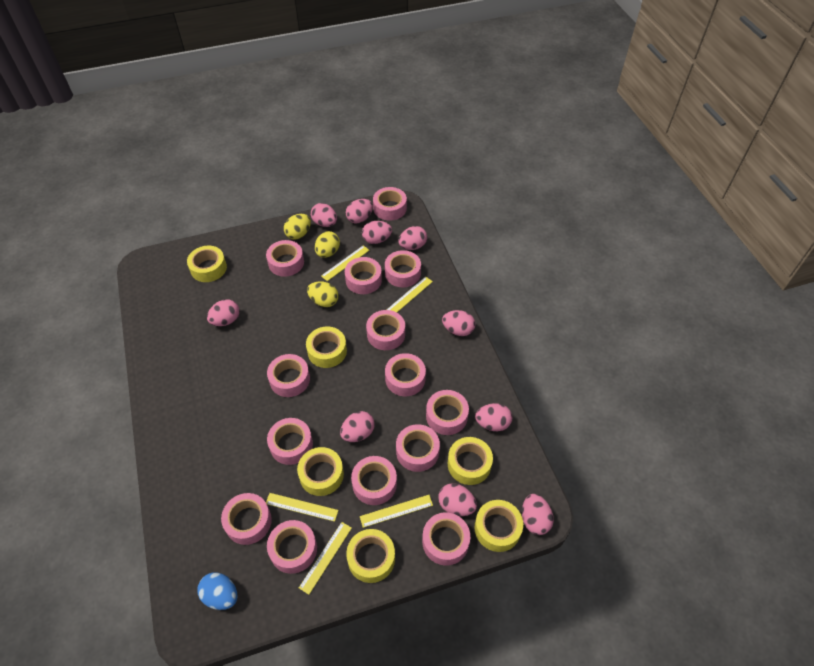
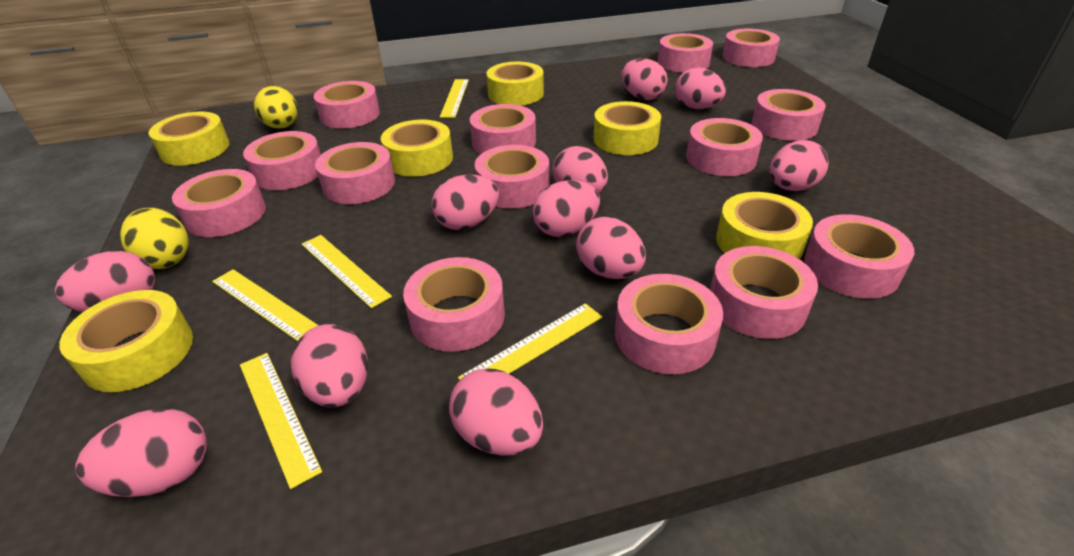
blue egg: 1 -> 0
pink egg: 10 -> 11
yellow egg: 3 -> 2

